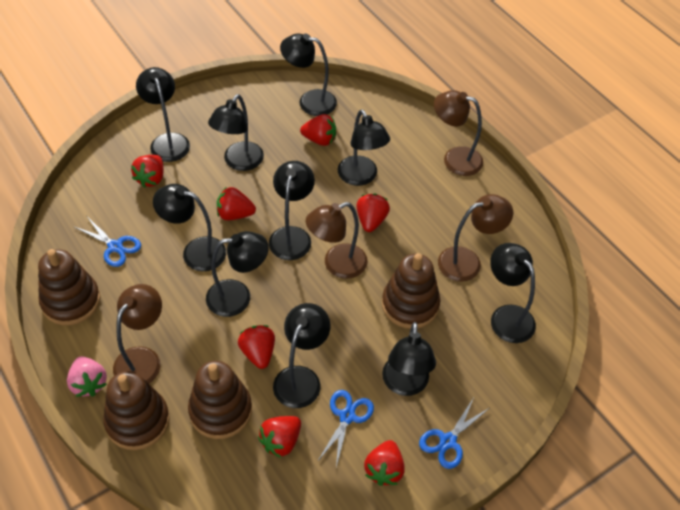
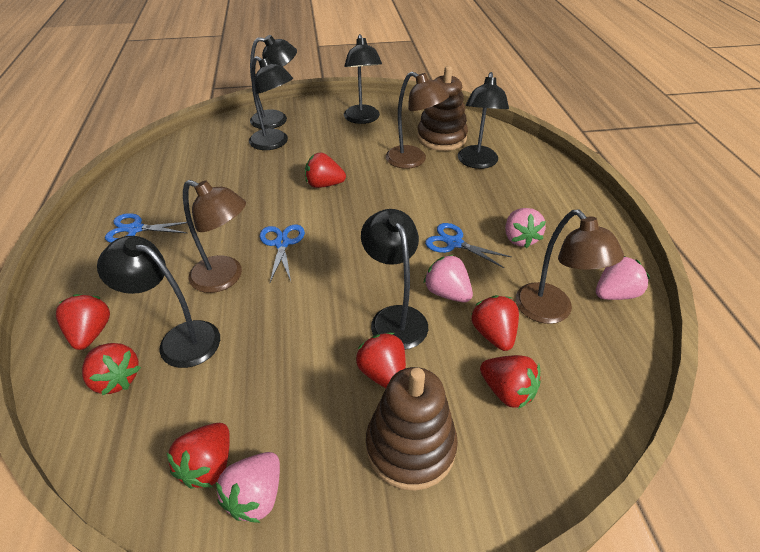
black lamp: 10 -> 6
brown lamp: 4 -> 3
brown stacking toy: 4 -> 2
pink strawberry: 1 -> 4

